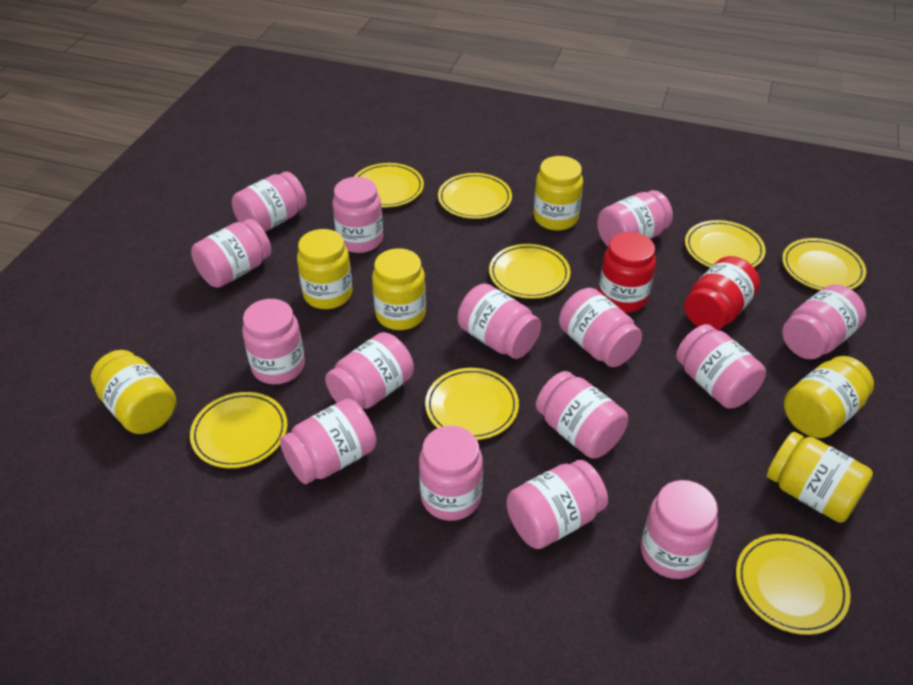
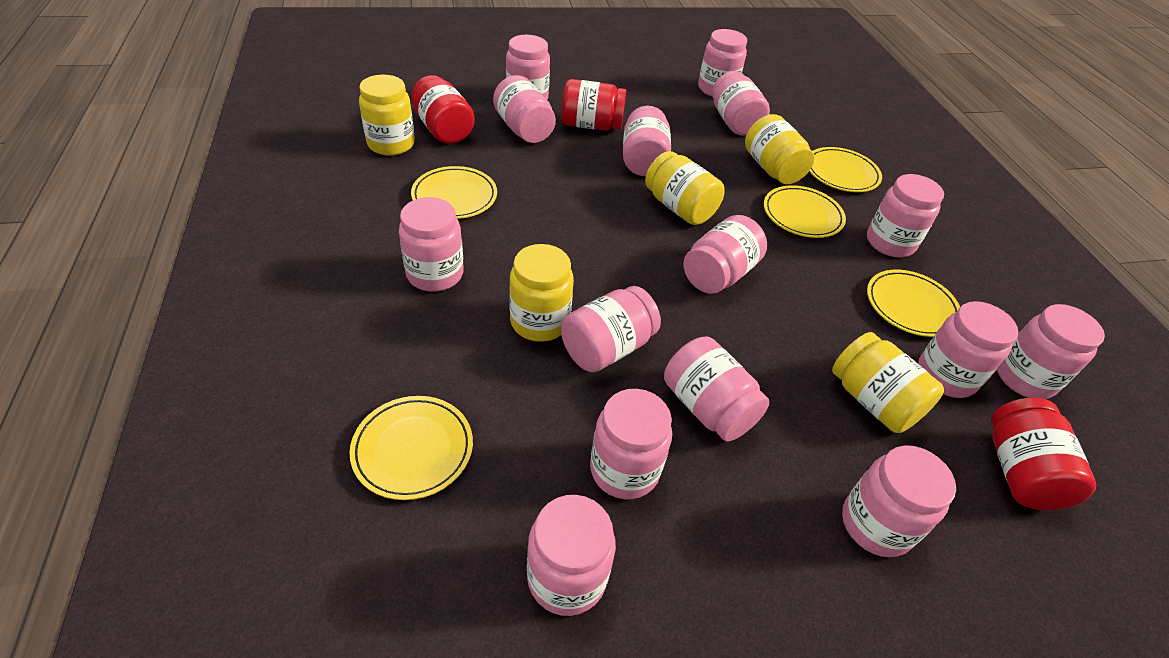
red jar: 2 -> 3
yellow jar: 6 -> 5
yellow plate: 8 -> 5

